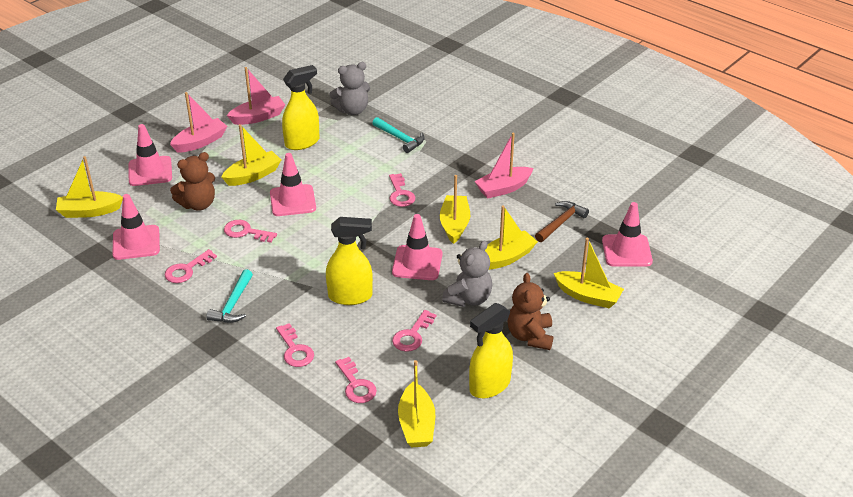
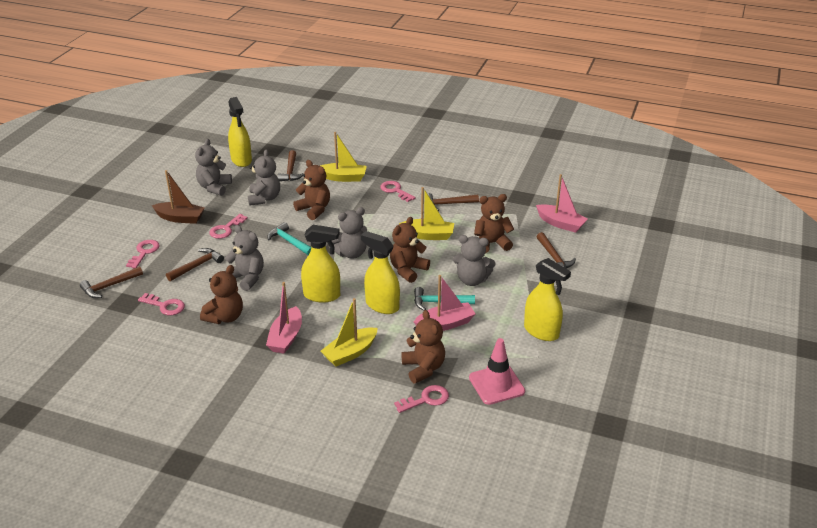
brown boat: 0 -> 1
brown hammer: 1 -> 5
brown teddy bear: 2 -> 5
grey teddy bear: 2 -> 5
pink key: 6 -> 5
pink traffic cone: 5 -> 1
yellow boat: 6 -> 3
yellow spray bottle: 3 -> 4

